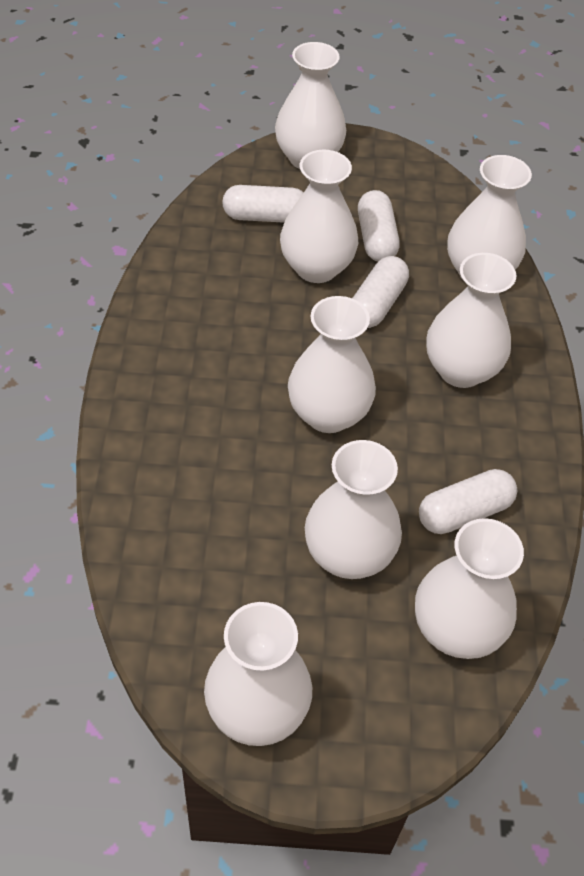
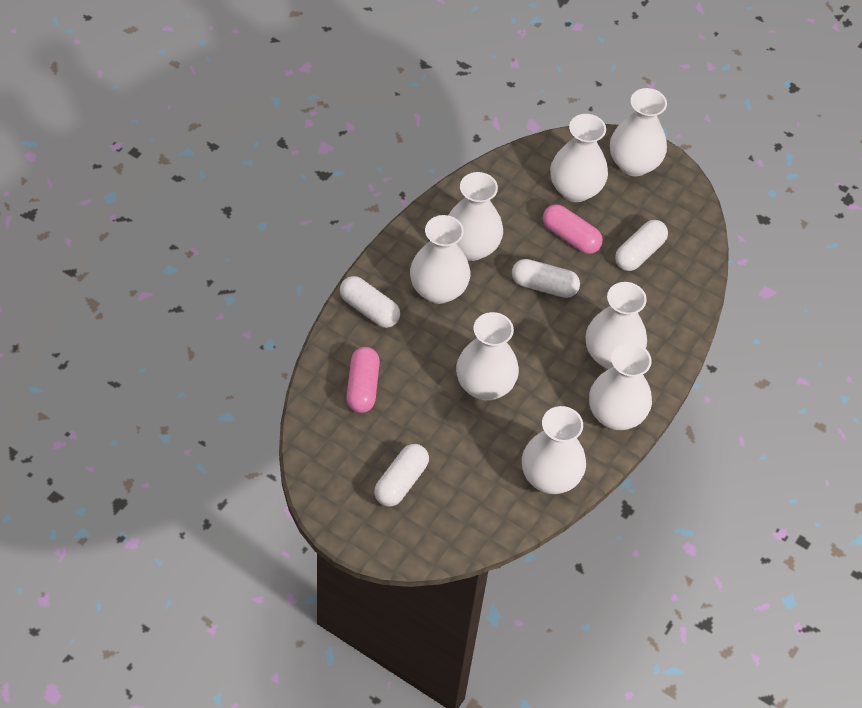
pink capsule: 0 -> 2

